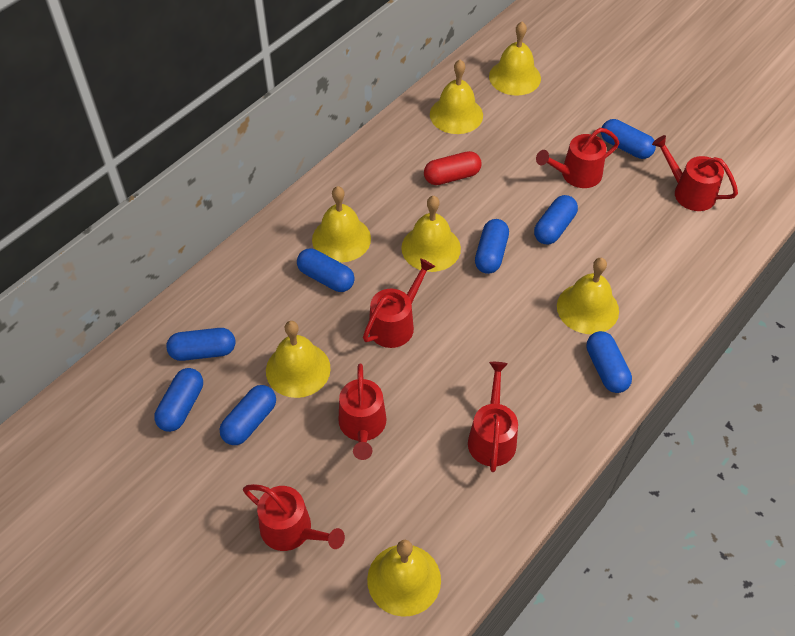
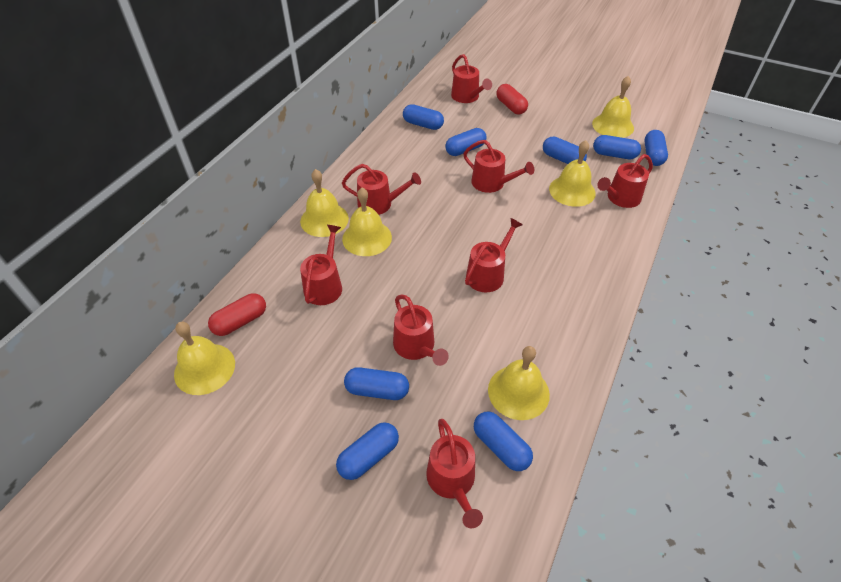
red capsule: 1 -> 2
red watering can: 6 -> 8
yellow bell: 7 -> 6

